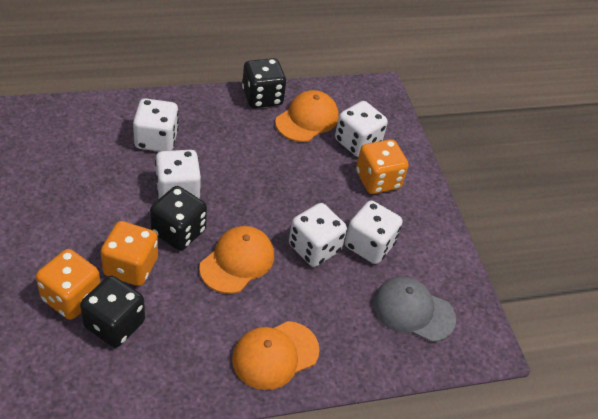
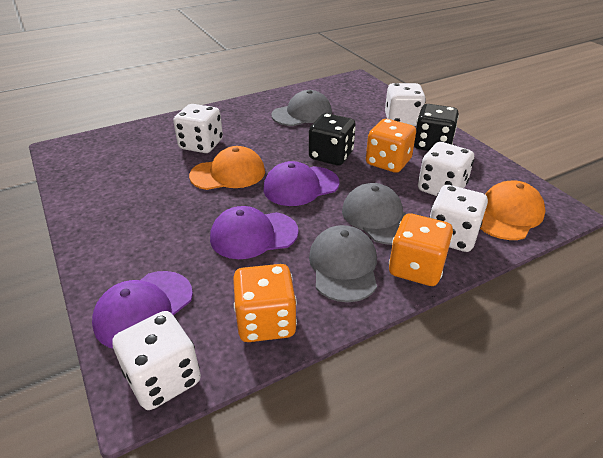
black dice: 3 -> 2
grey cap: 1 -> 3
orange cap: 3 -> 2
purple cap: 0 -> 3

